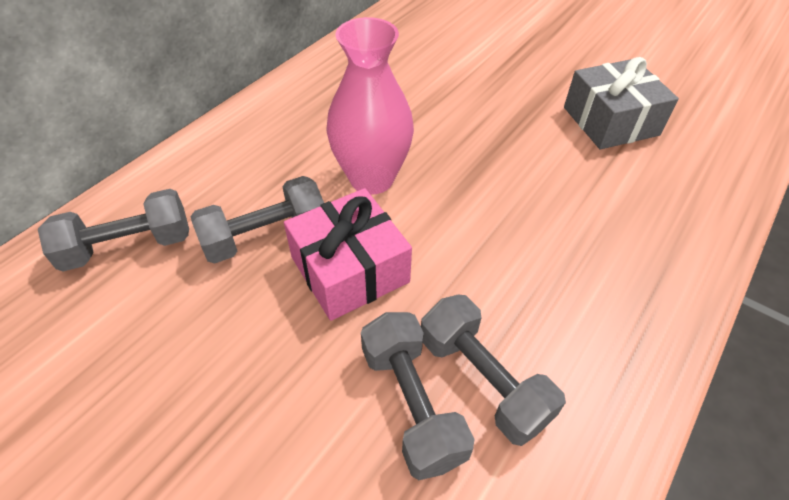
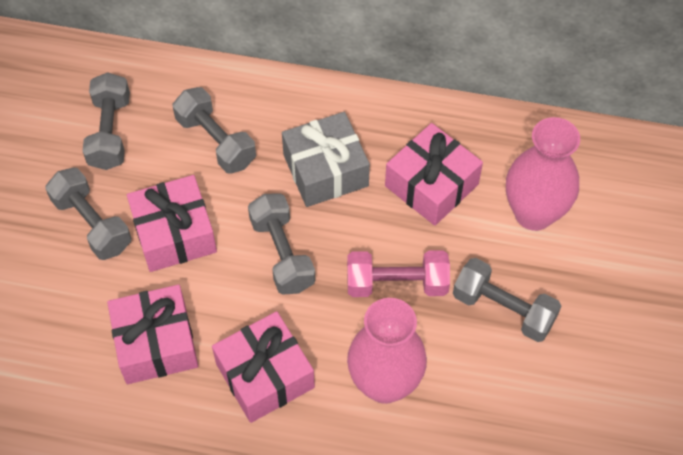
grey dumbbell: 4 -> 5
pink dumbbell: 0 -> 1
pink gift: 1 -> 4
pink vase: 1 -> 2

